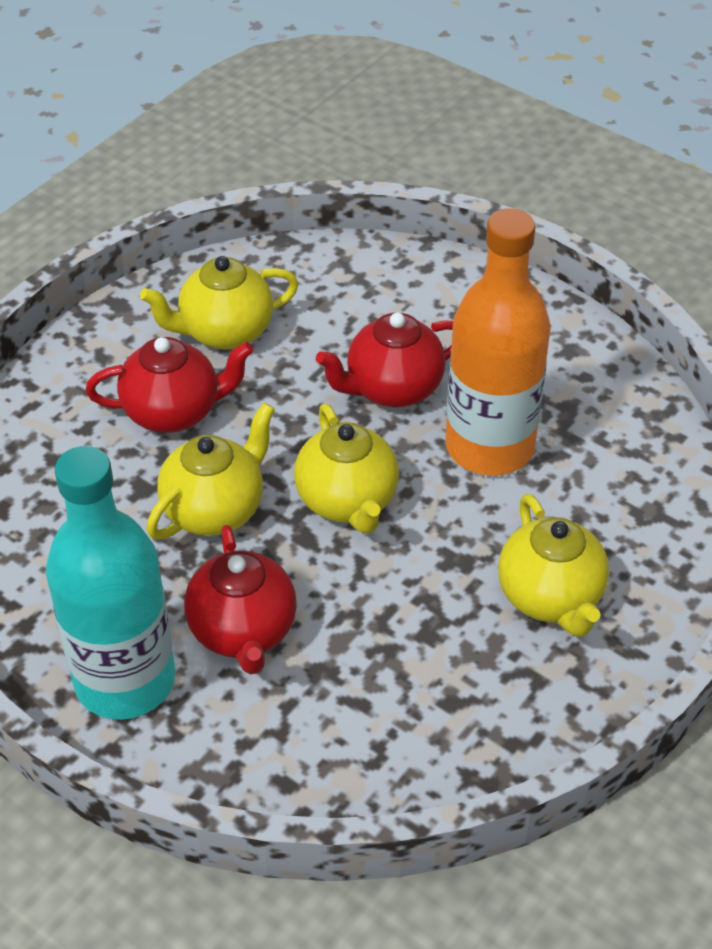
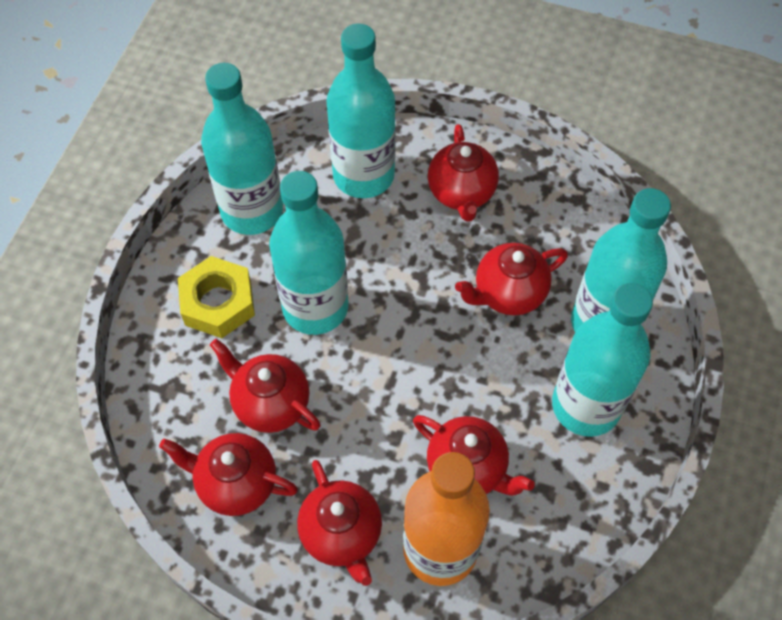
red teapot: 3 -> 6
turquoise bottle: 1 -> 5
yellow nut: 0 -> 1
yellow teapot: 4 -> 0

